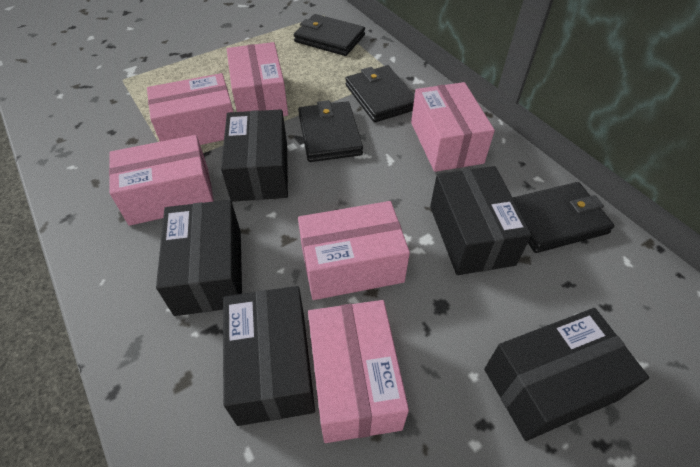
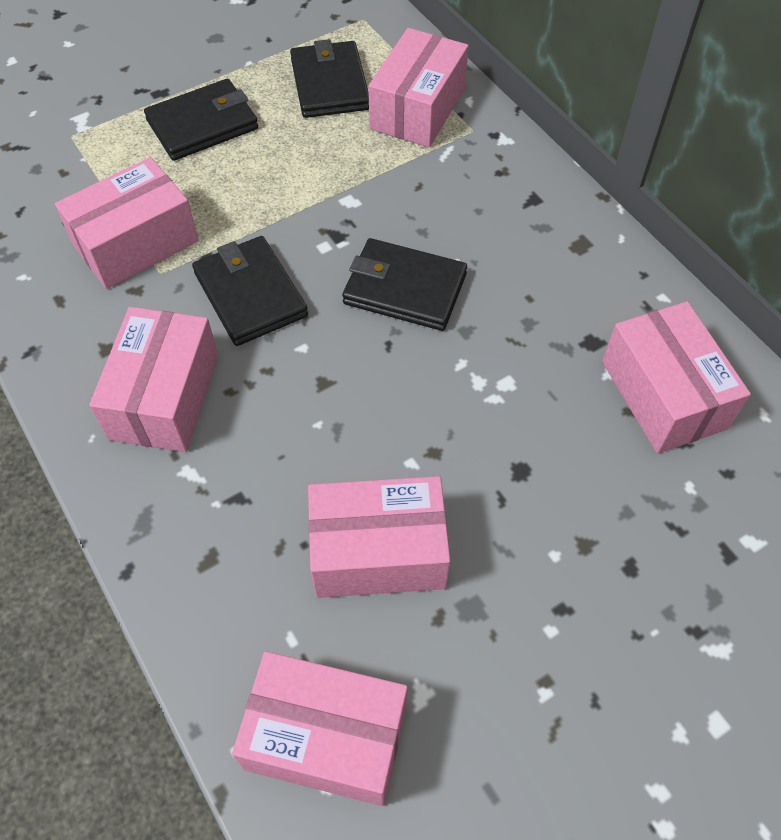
black box: 5 -> 0

